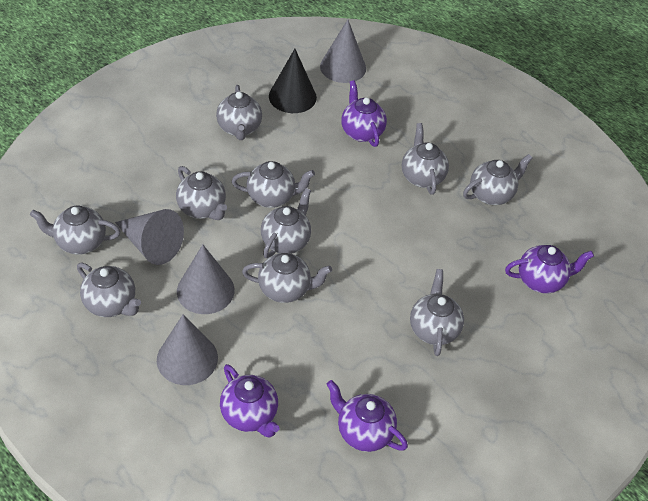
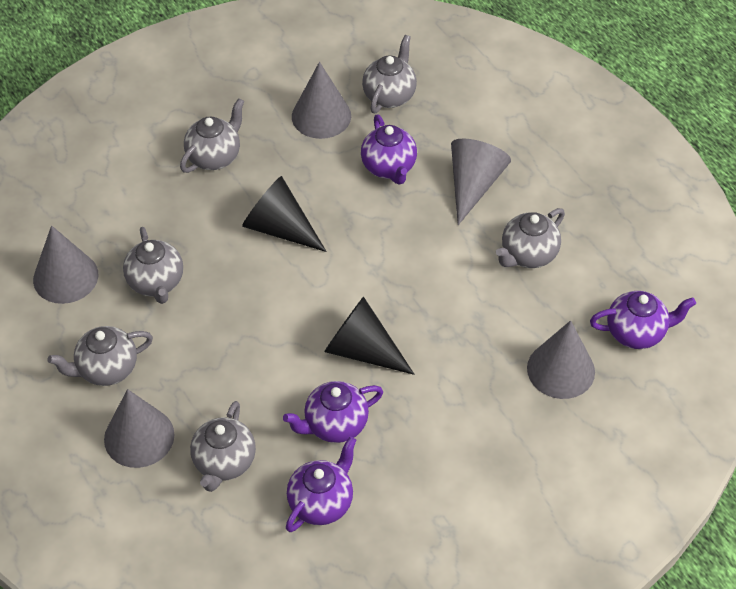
black cone: 1 -> 2
grey cone: 4 -> 5
grey teapot: 10 -> 6

